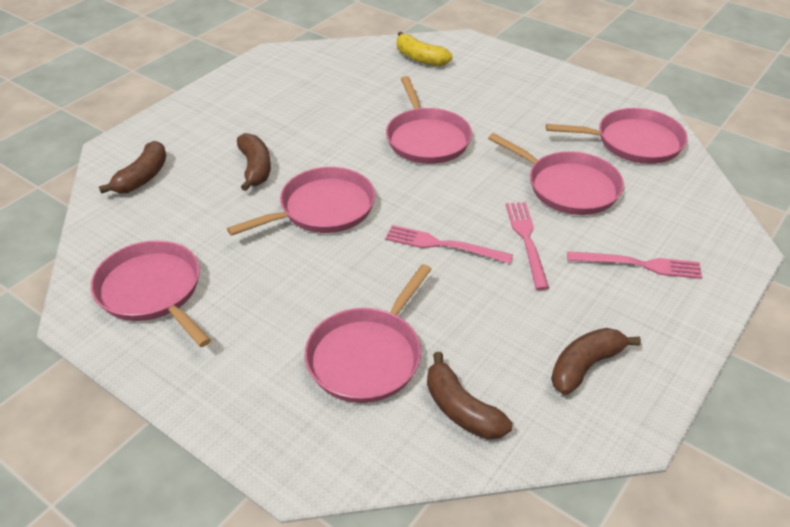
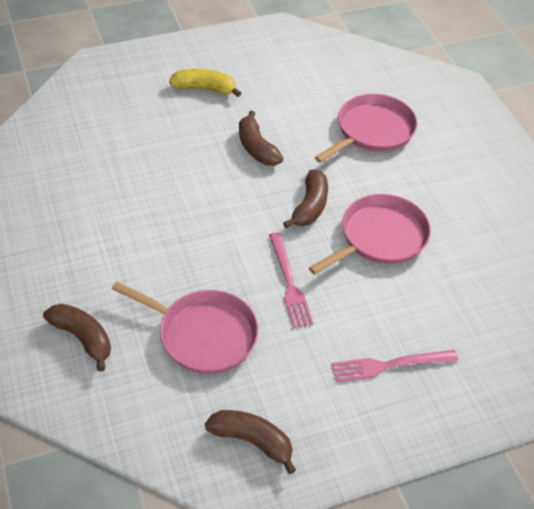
pink fork: 3 -> 2
pink pan: 6 -> 3

